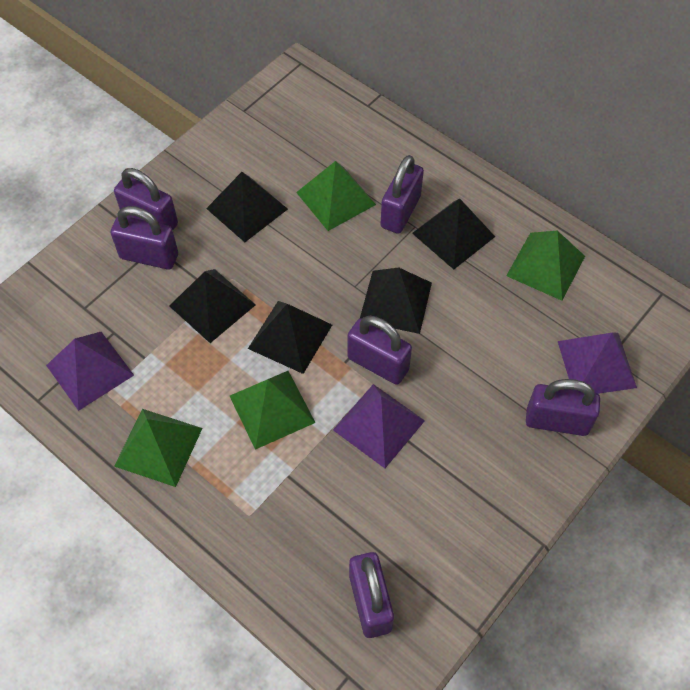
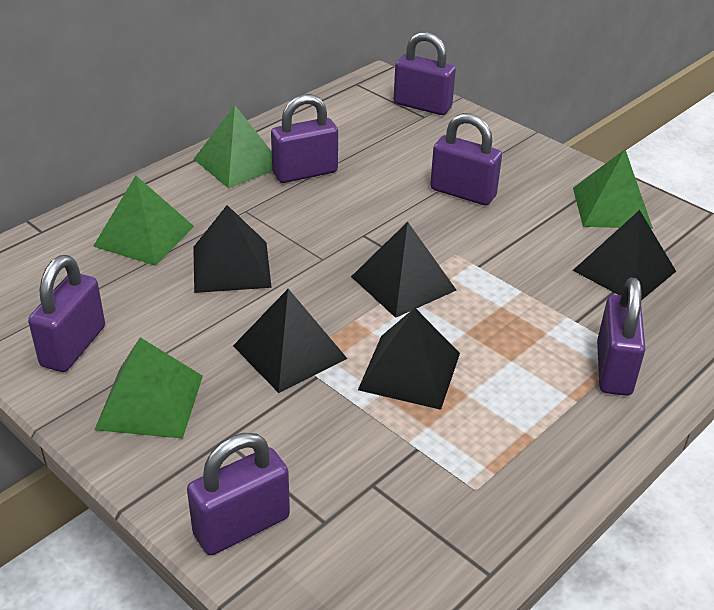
purple pyramid: 3 -> 0

